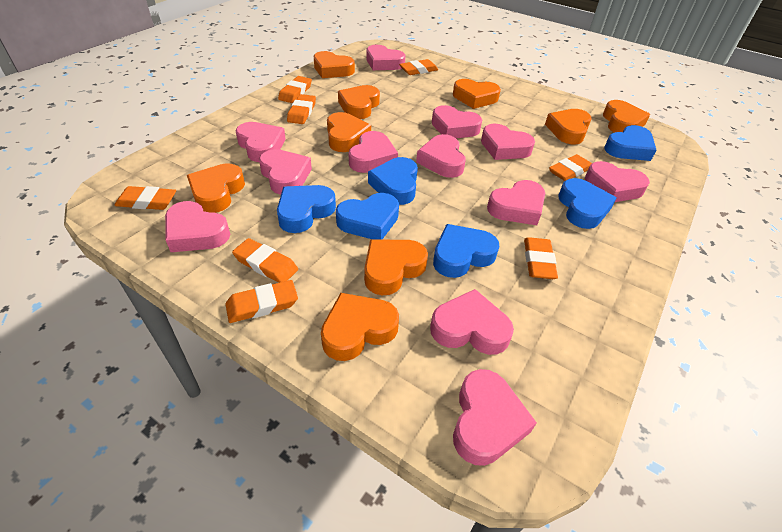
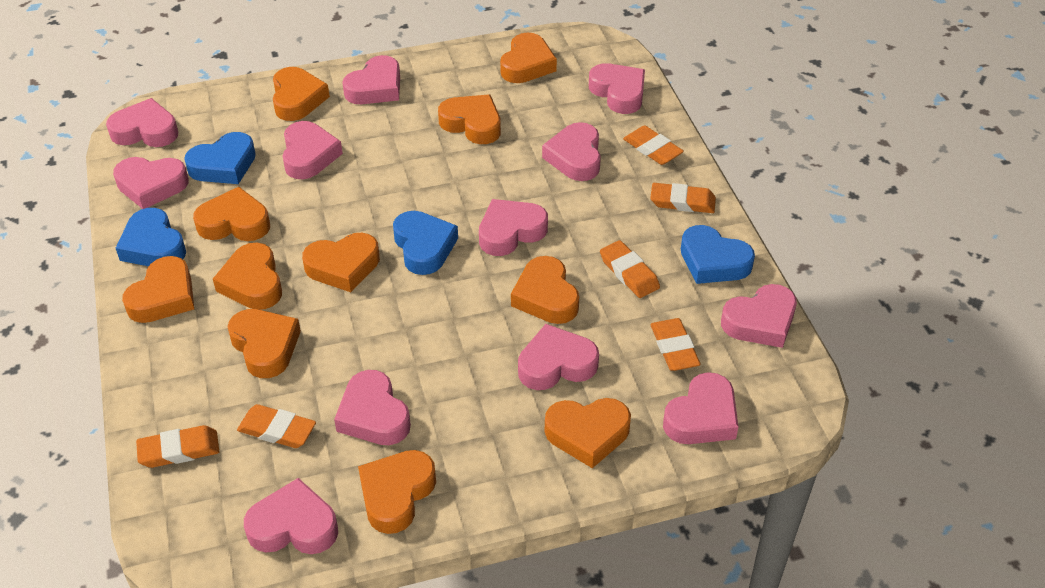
blue heart: 6 -> 4
orange eraser: 8 -> 6
orange heart: 9 -> 11

